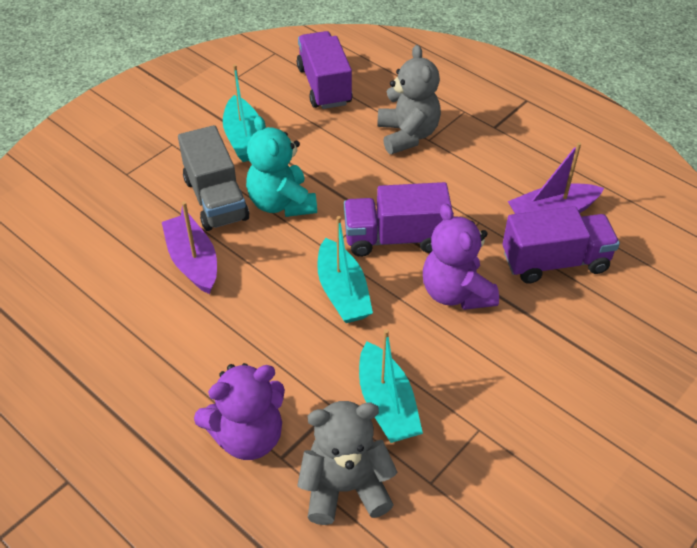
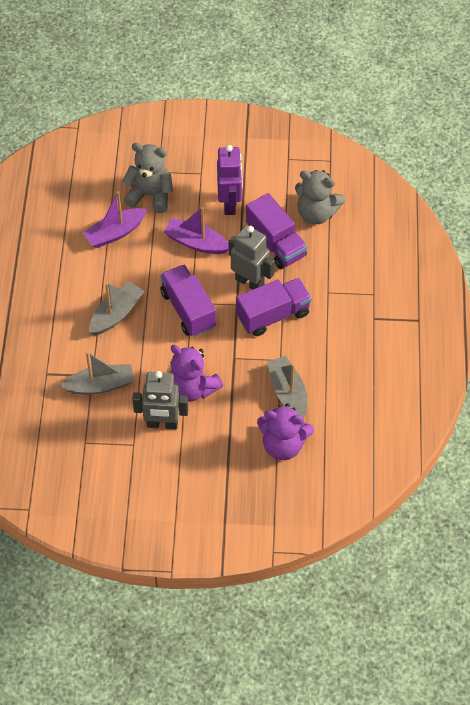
grey boat: 0 -> 3
grey robot: 0 -> 2
grey truck: 1 -> 0
purple robot: 0 -> 1
turquoise boat: 3 -> 0
turquoise teddy bear: 1 -> 0

